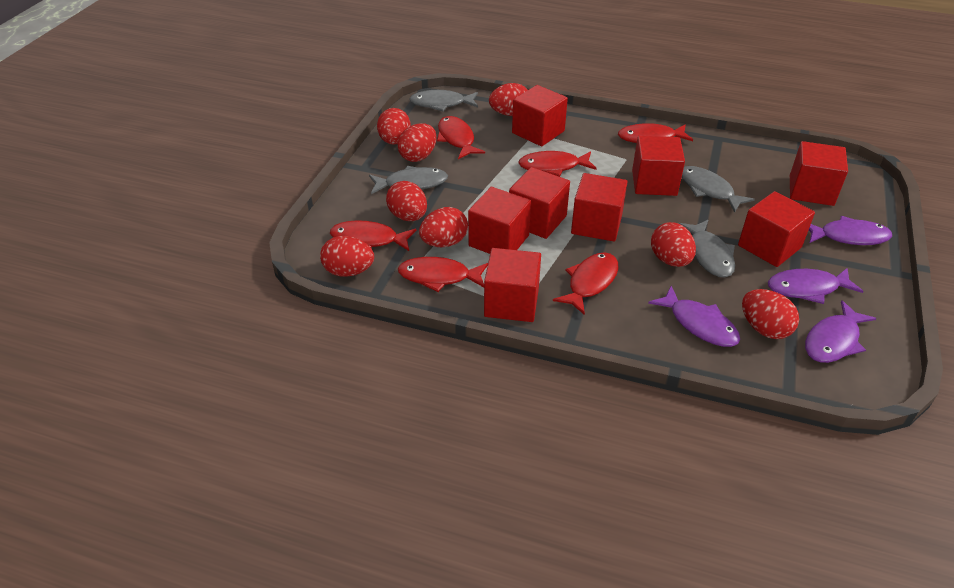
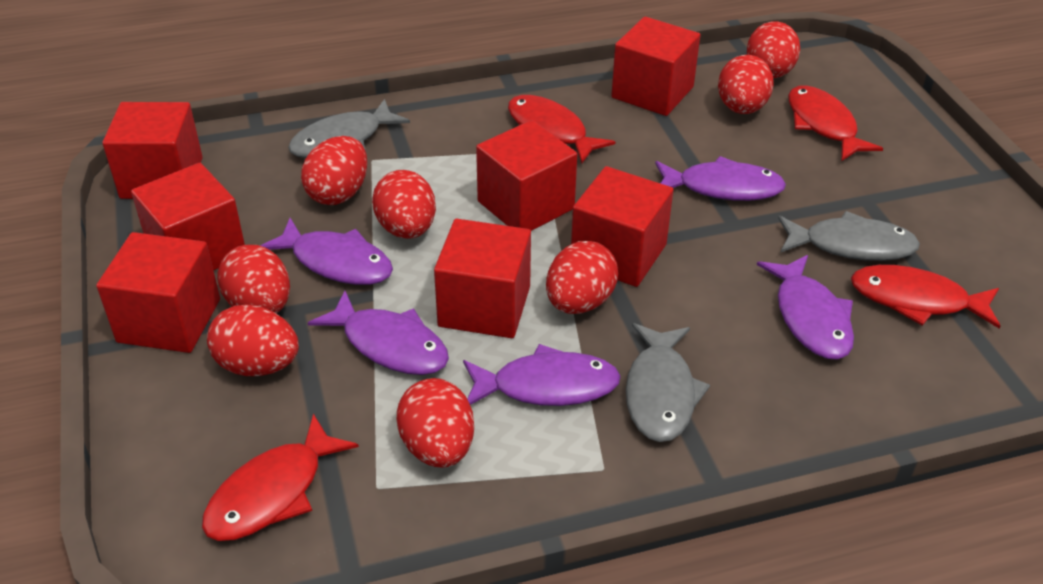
grey fish: 4 -> 3
purple fish: 4 -> 5
red cube: 8 -> 7
red fish: 6 -> 4

